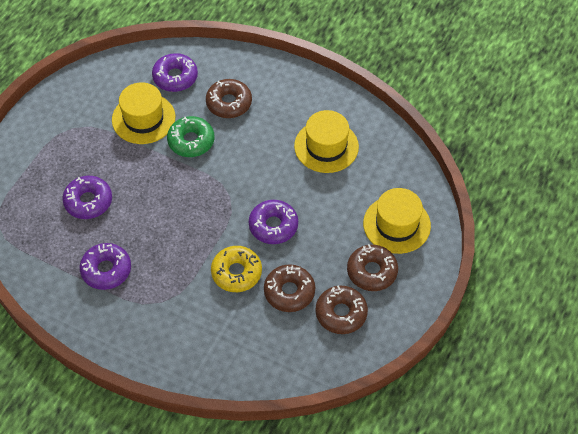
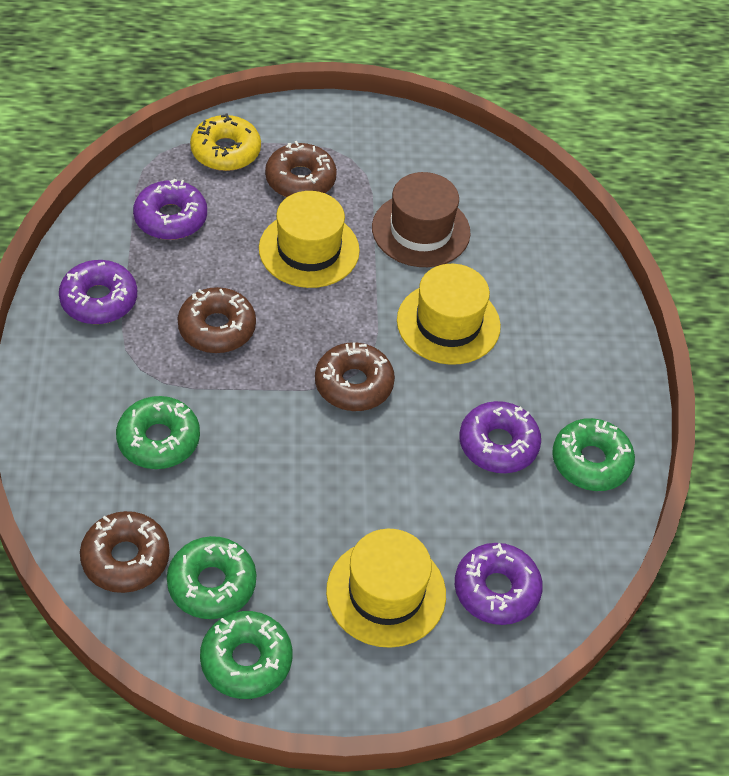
brown hat: 0 -> 1
green donut: 1 -> 4

